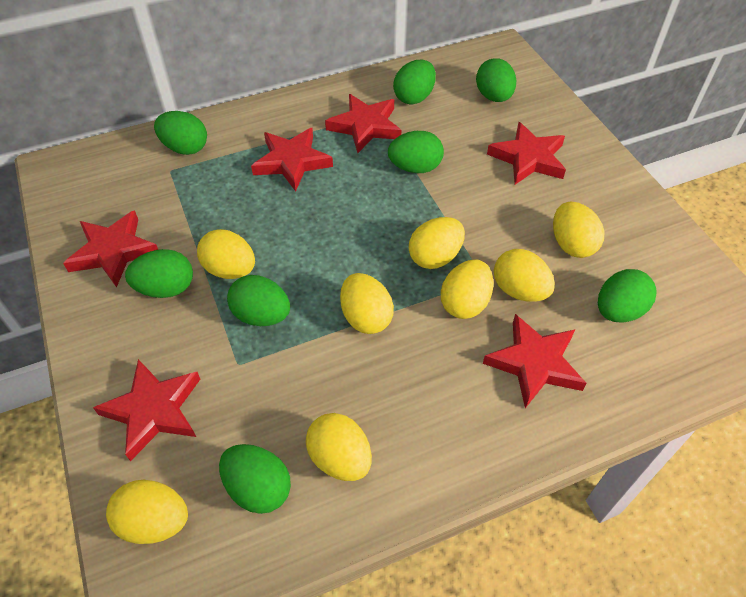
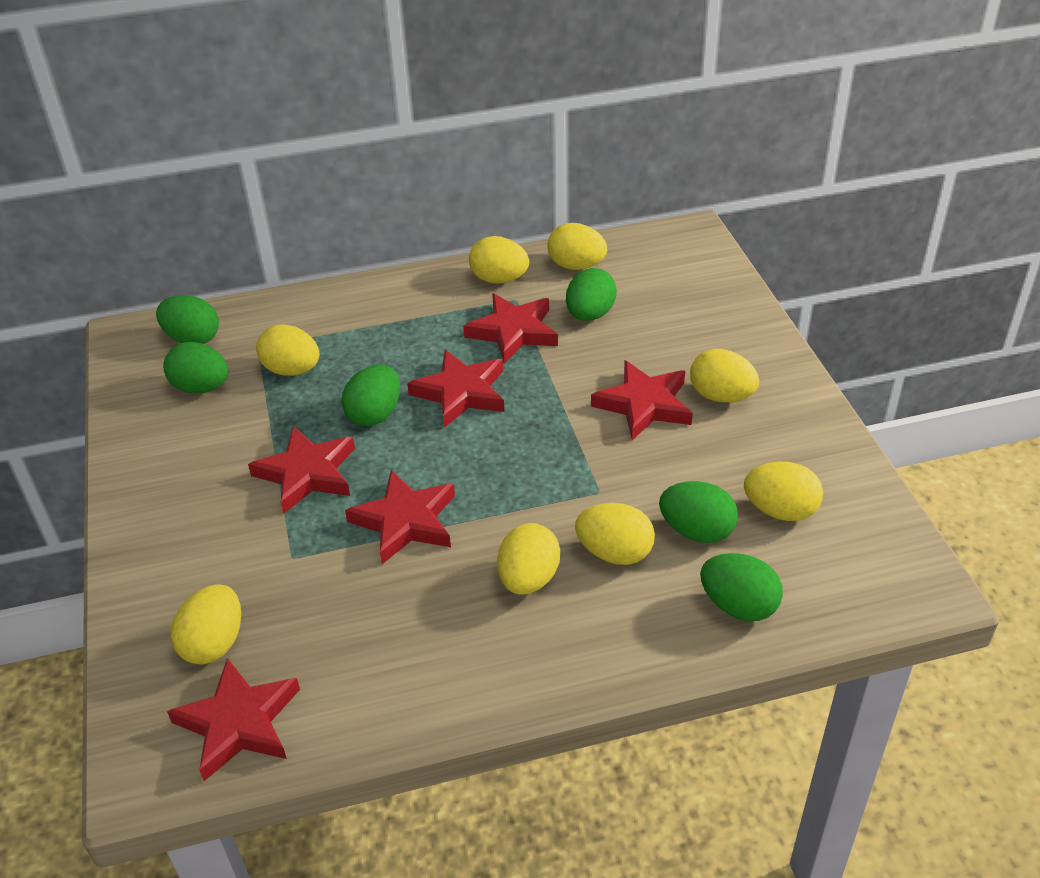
green egg: 8 -> 6

